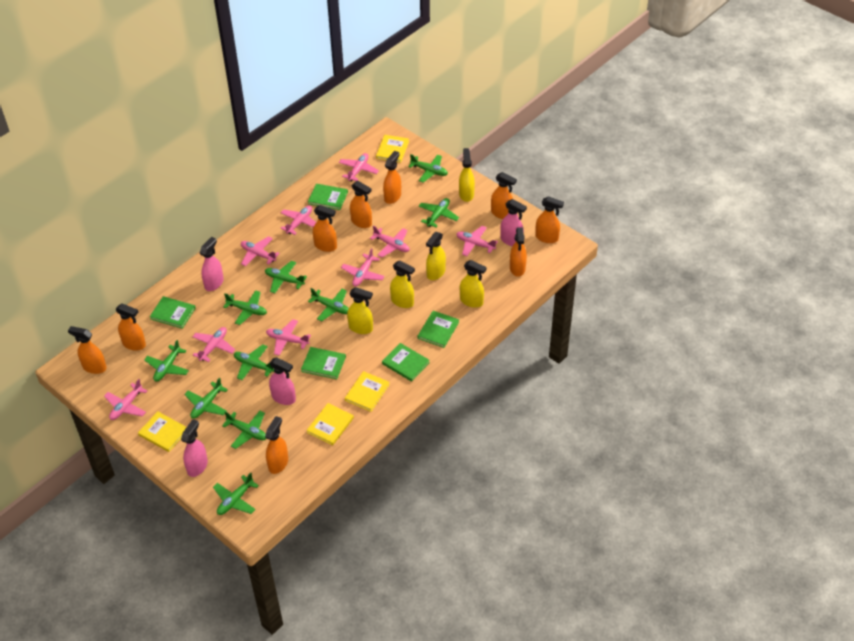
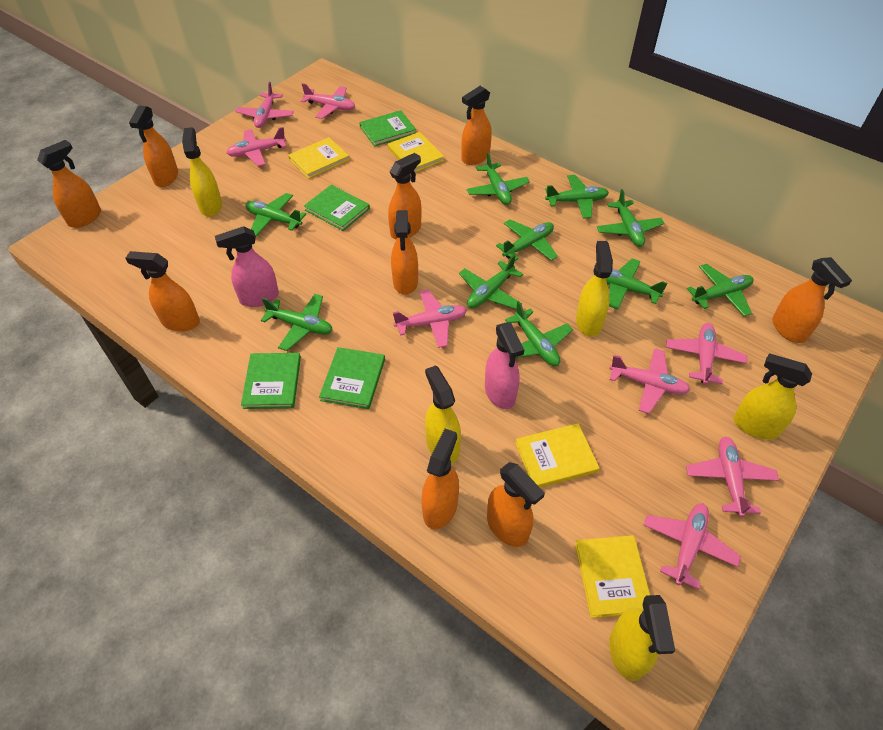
green book: 5 -> 4
pink plane: 9 -> 8
pink spray bottle: 4 -> 2

